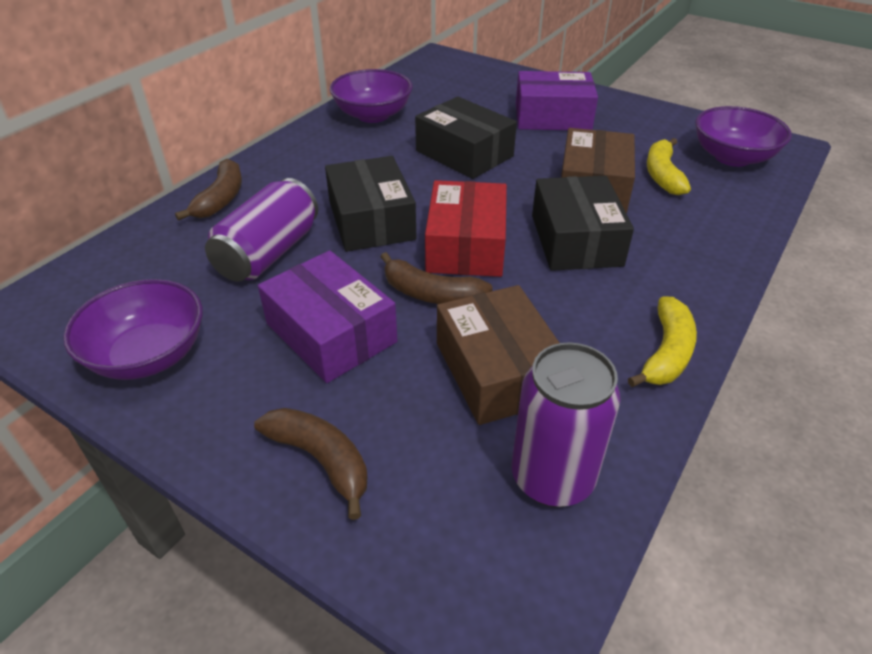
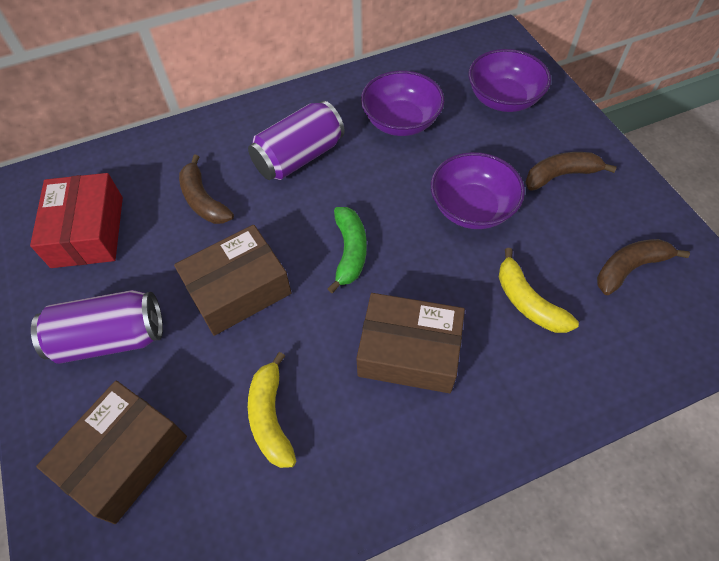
black box: 3 -> 0
brown box: 2 -> 3
green banana: 0 -> 1
purple box: 2 -> 0

